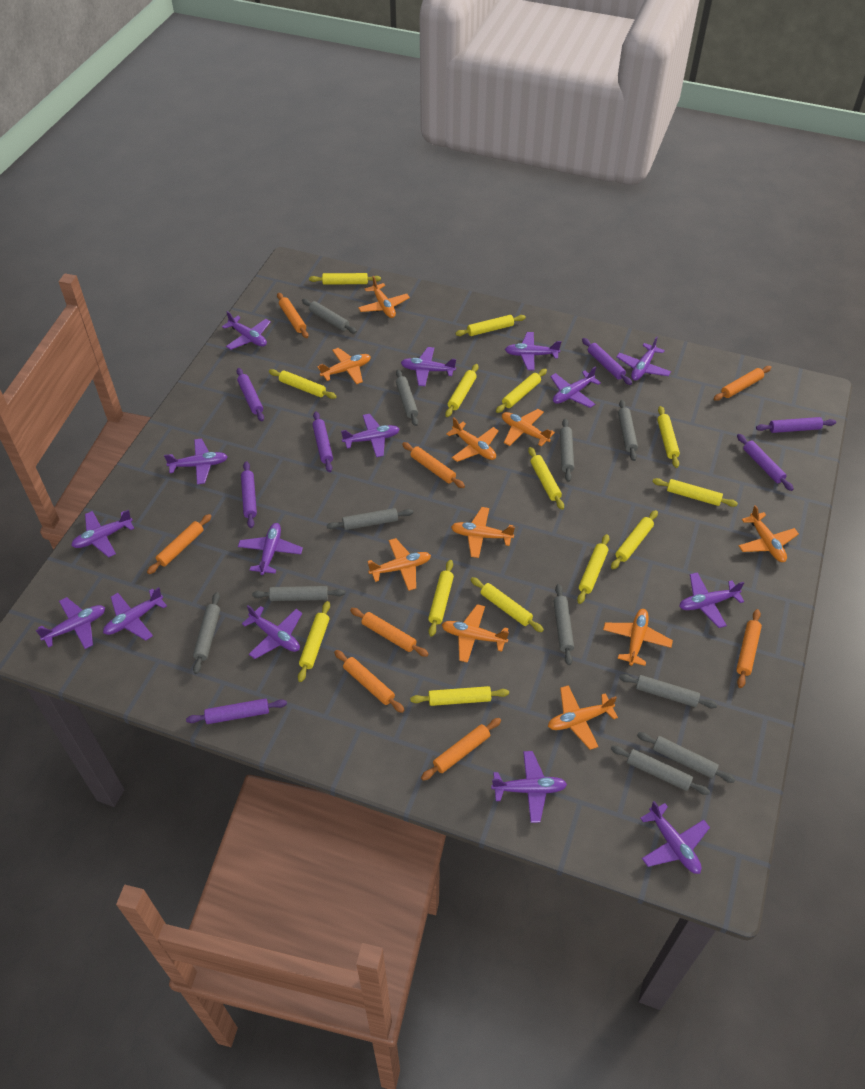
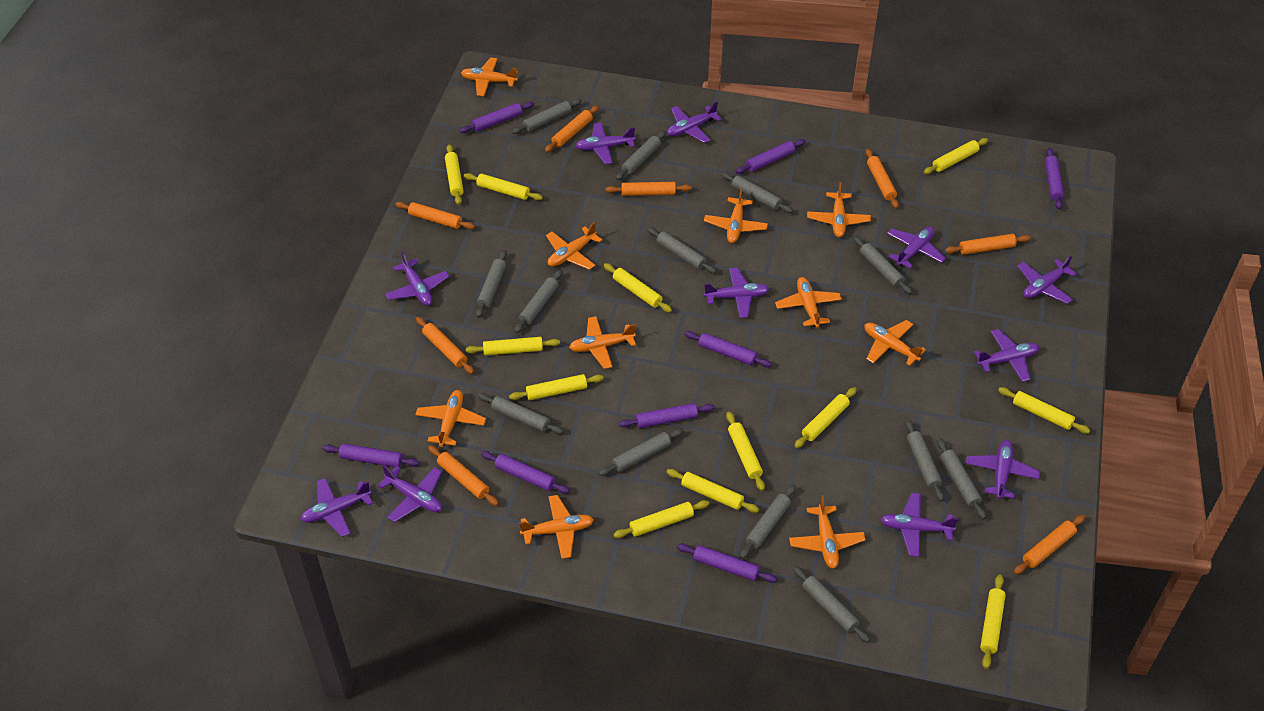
grey rolling pin: 11 -> 13
purple plane: 15 -> 11
purple rolling pin: 7 -> 8
yellow rolling pin: 14 -> 12

